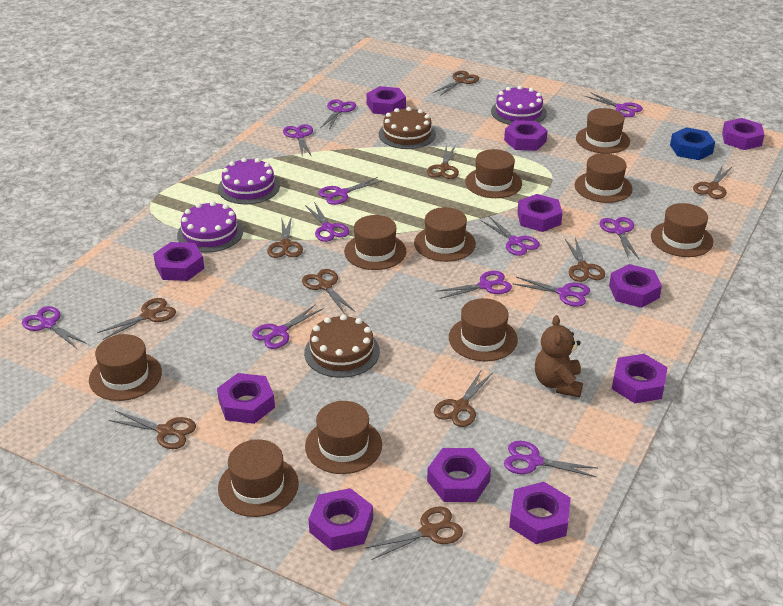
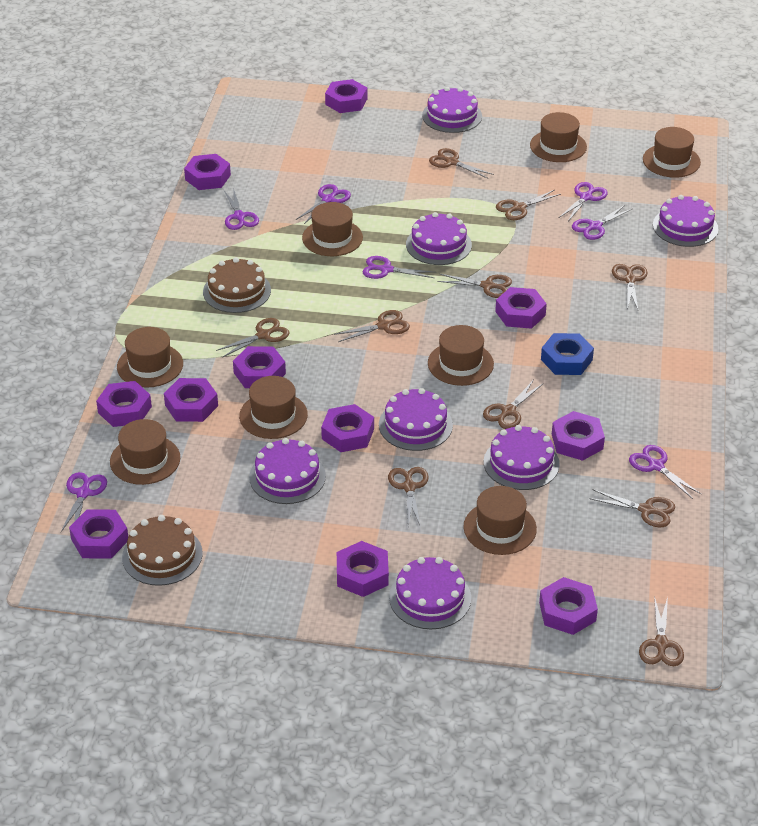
brown hat: 10 -> 8
brown teddy bear: 1 -> 0
purple cake: 3 -> 7
purple scissors: 12 -> 7

